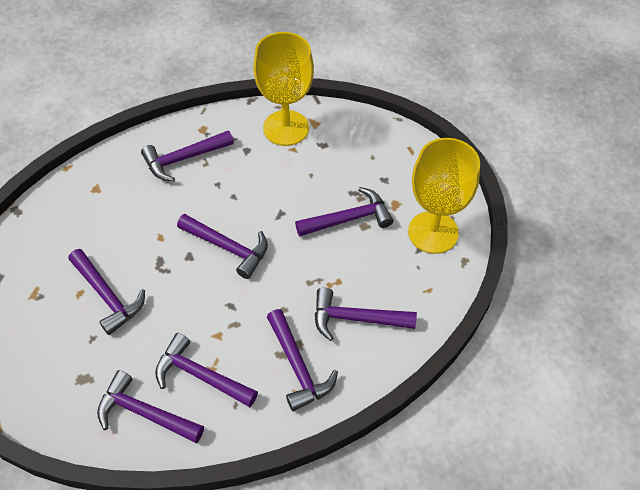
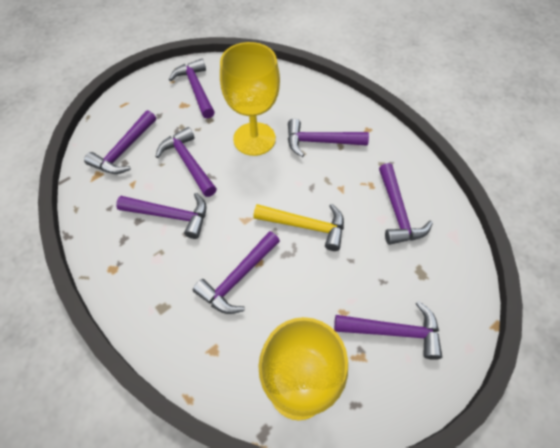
yellow hammer: 0 -> 1

